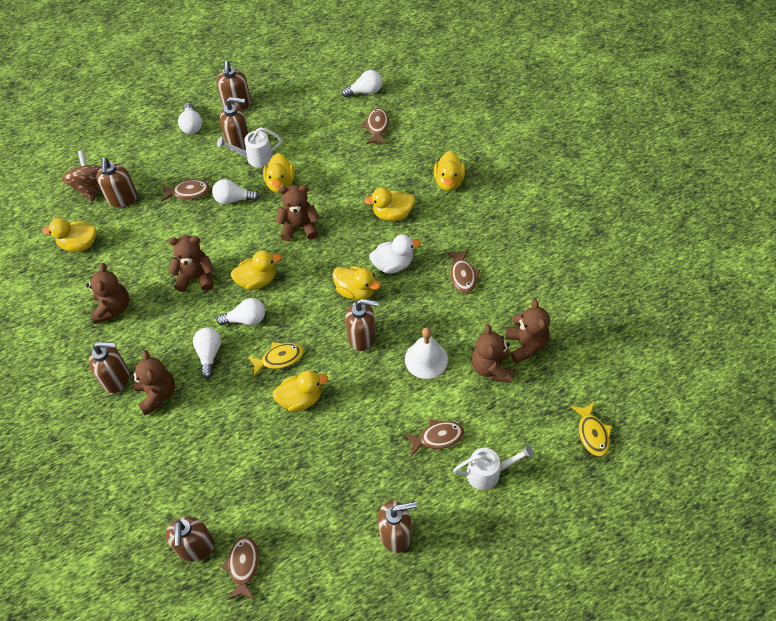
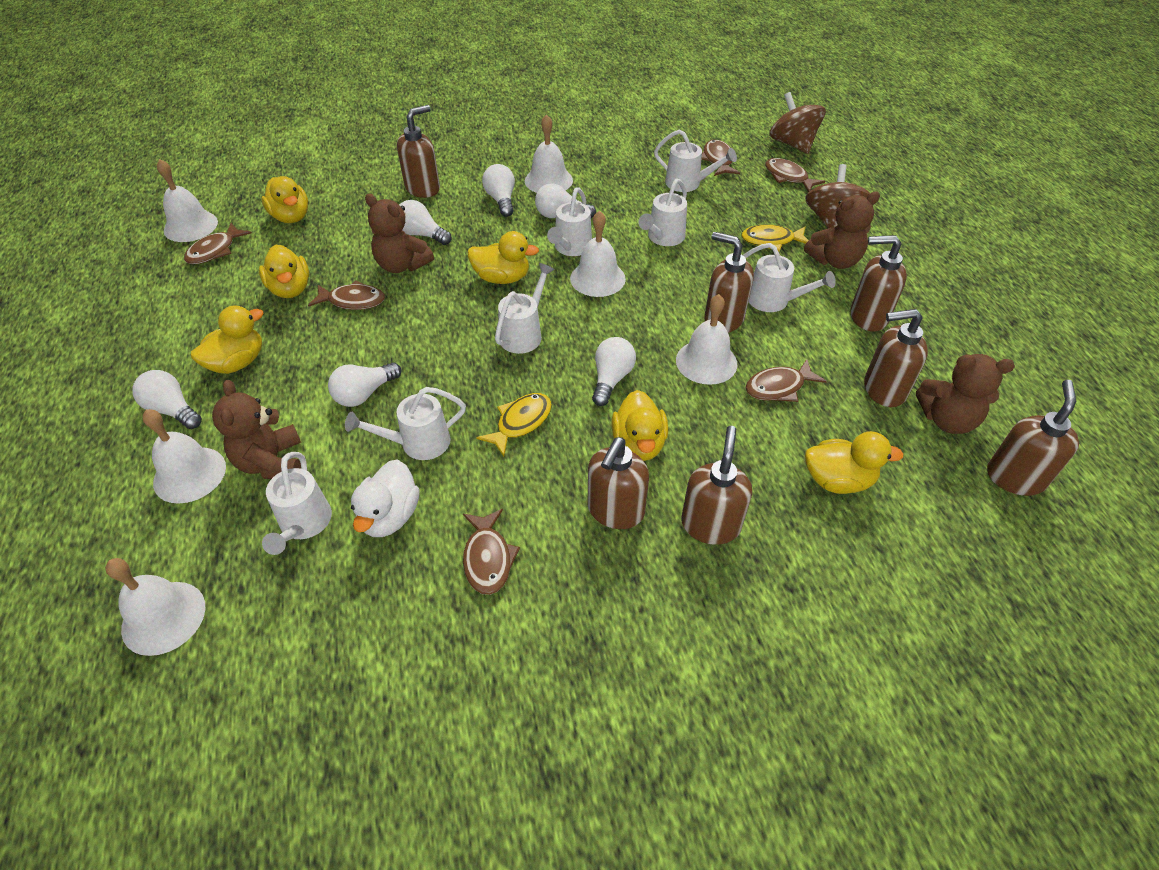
brown fish: 5 -> 6
brown spinning top: 1 -> 2
brown teddy bear: 6 -> 4
white bell: 1 -> 6
white light bulb: 5 -> 6
white watering can: 2 -> 7
yellow duck: 7 -> 6

